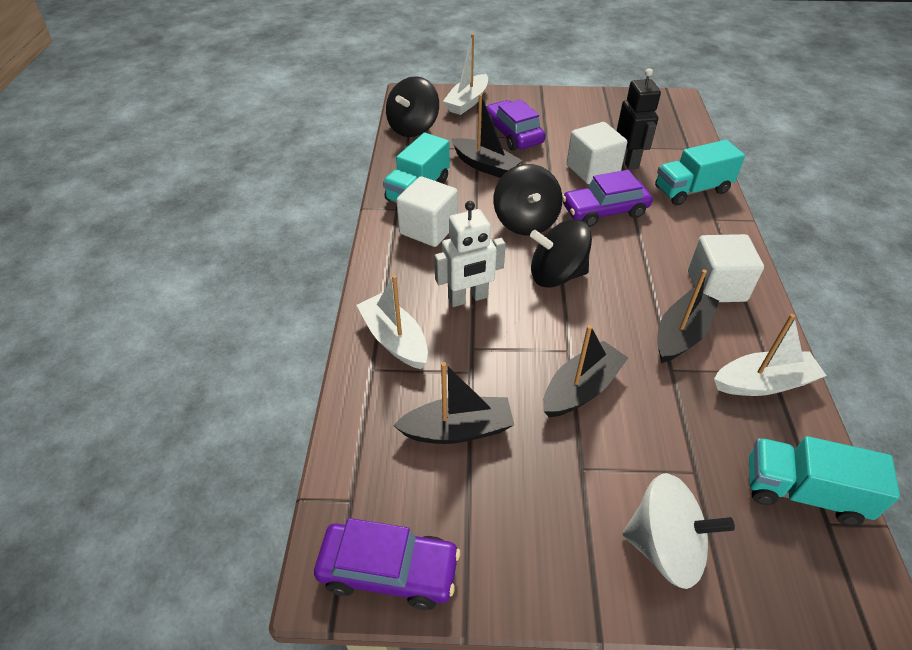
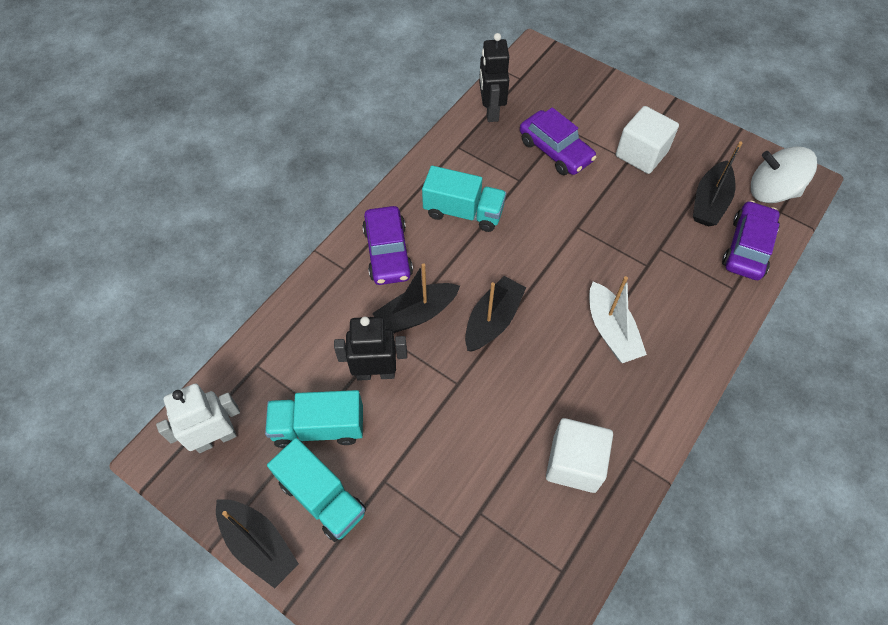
black robot: 1 -> 2
black spinning top: 3 -> 0
white boat: 3 -> 1
white cube: 3 -> 2

